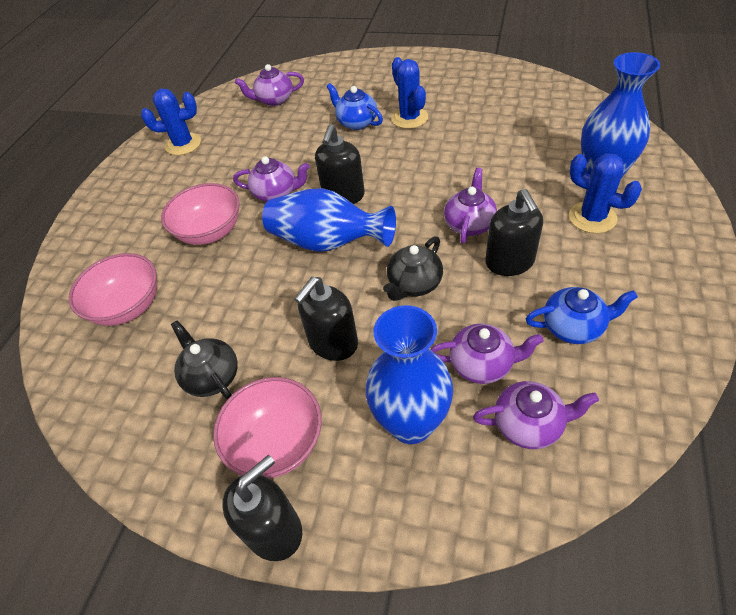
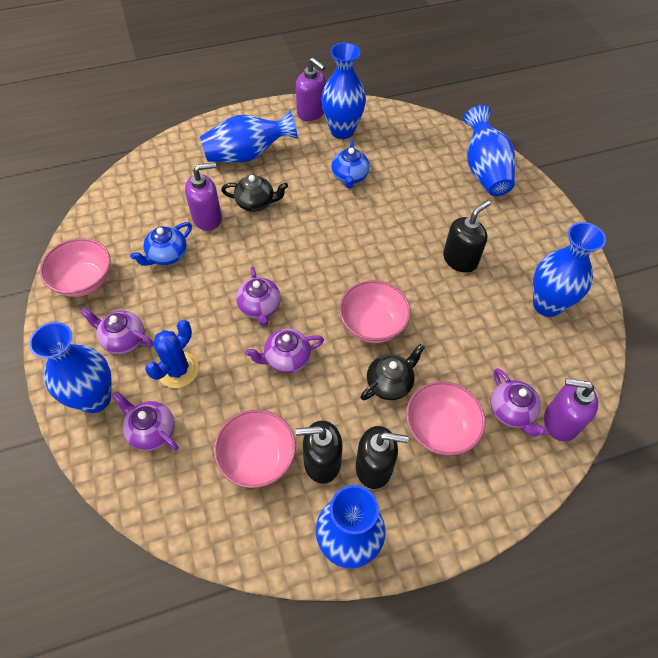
black soap dispenser: 4 -> 3
blue cactus: 3 -> 1
blue vase: 3 -> 6
pink bowl: 3 -> 4
purple soap dispenser: 0 -> 3

